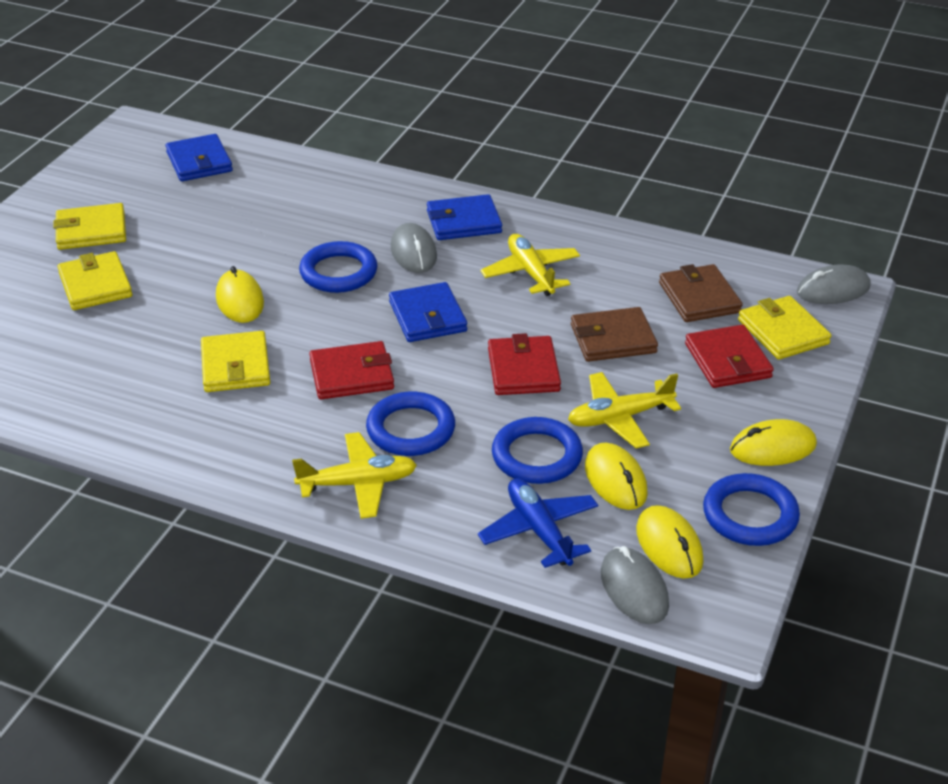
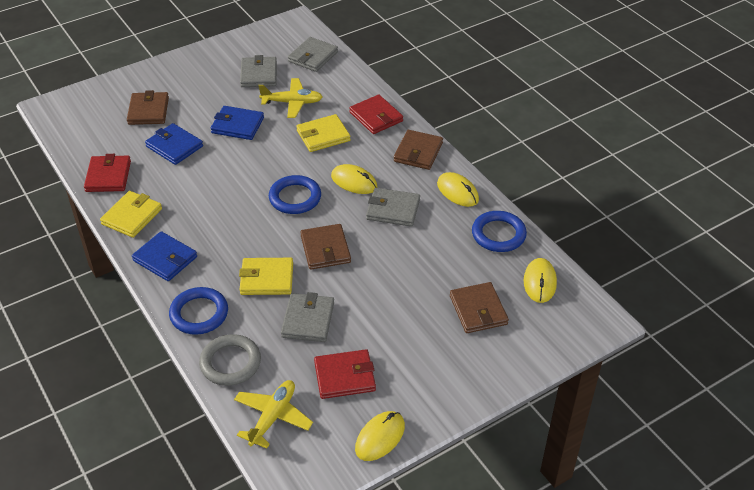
blue plane: 1 -> 0
blue ring: 4 -> 3
brown wallet: 2 -> 4
grey mouse: 3 -> 0
grey ring: 0 -> 1
grey wallet: 0 -> 4
yellow plane: 3 -> 2
yellow wallet: 4 -> 3

